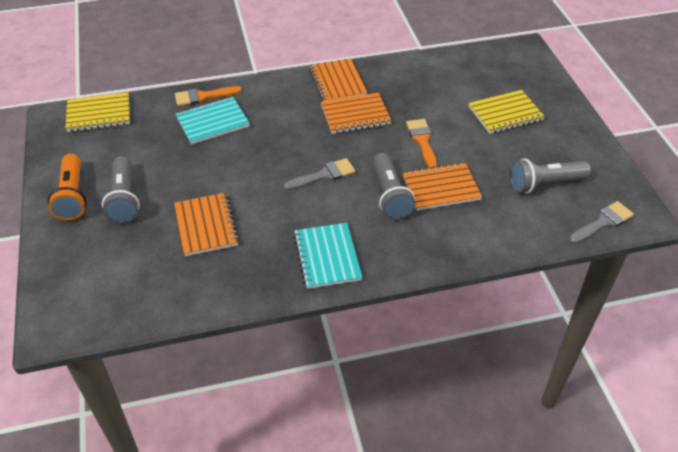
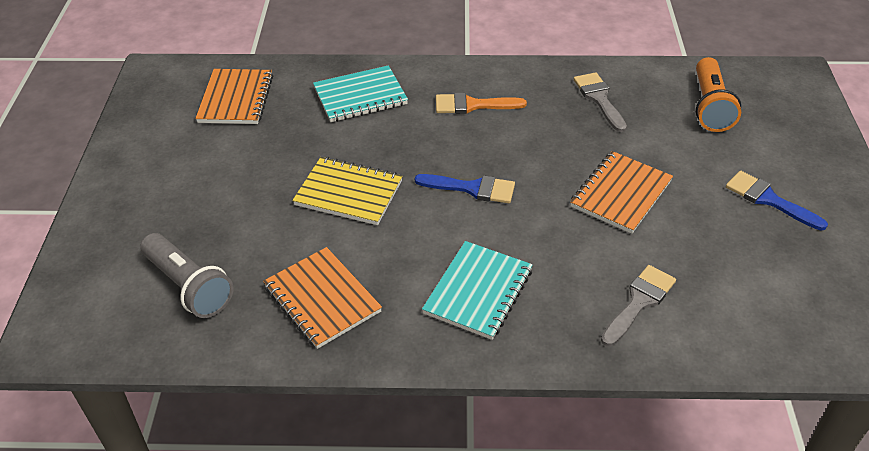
blue brush: 0 -> 2
grey flashlight: 3 -> 1
orange brush: 2 -> 1
orange notebook: 4 -> 3
yellow notebook: 2 -> 1

